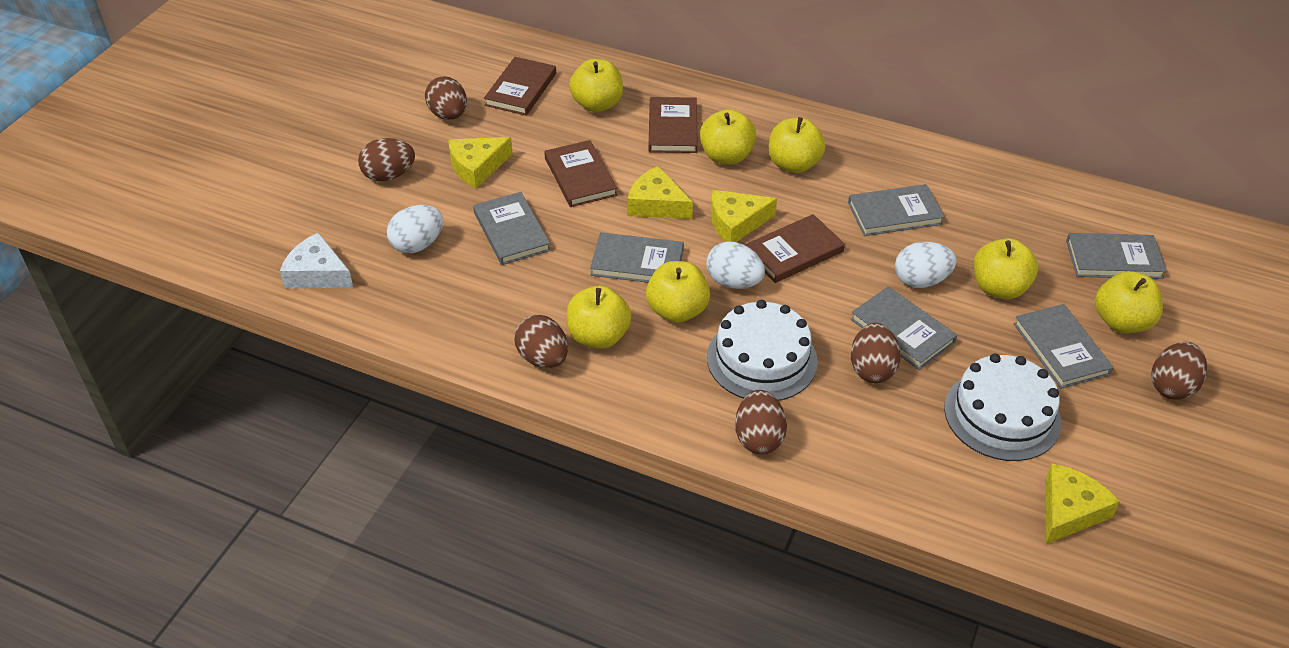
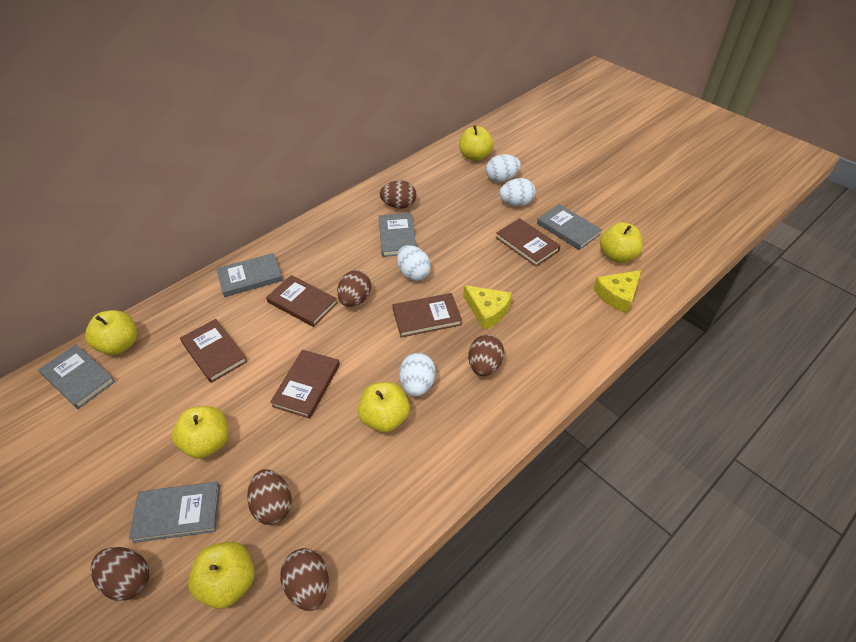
brown book: 4 -> 5
grey book: 6 -> 5
white cake: 2 -> 0
white cheese: 1 -> 0
white egg: 3 -> 4
yellow apple: 7 -> 6
yellow cheese: 4 -> 2

